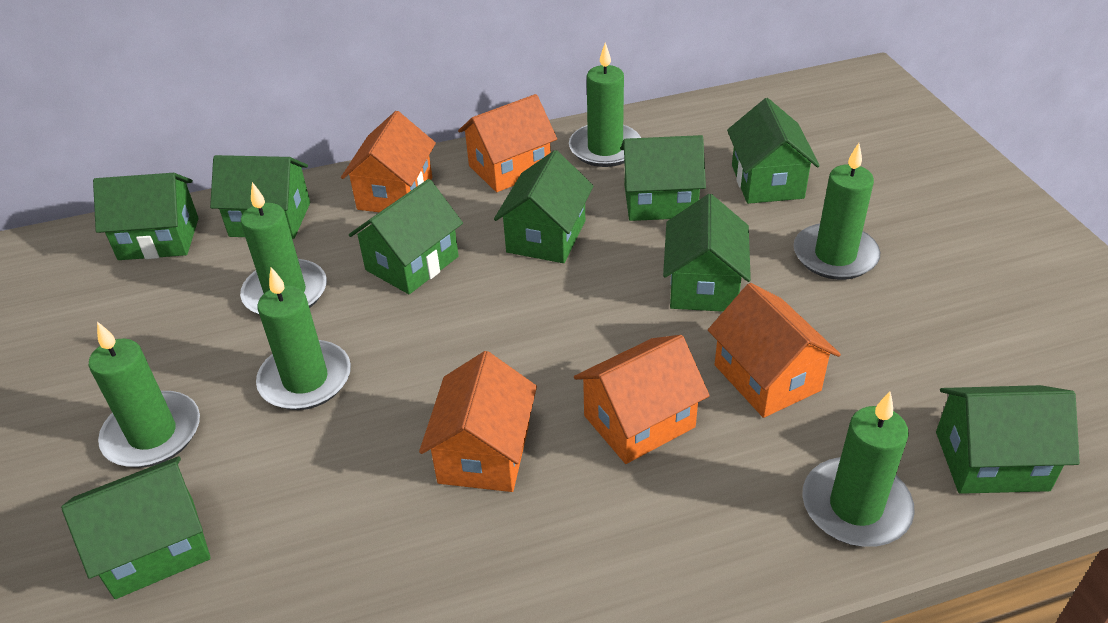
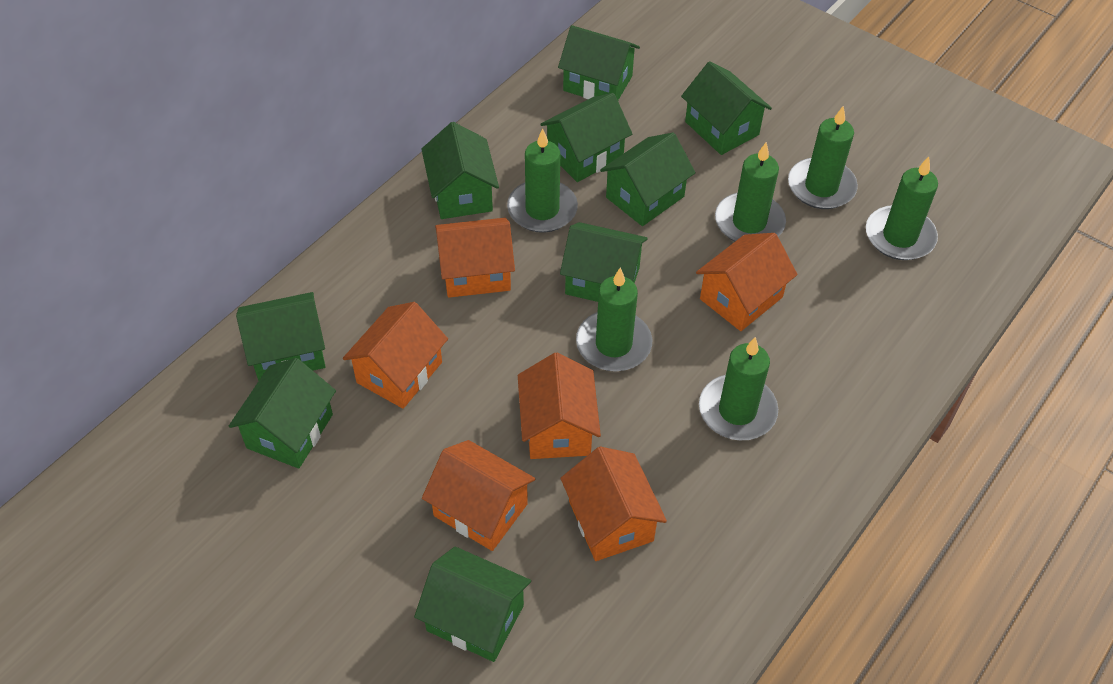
orange house: 5 -> 6

